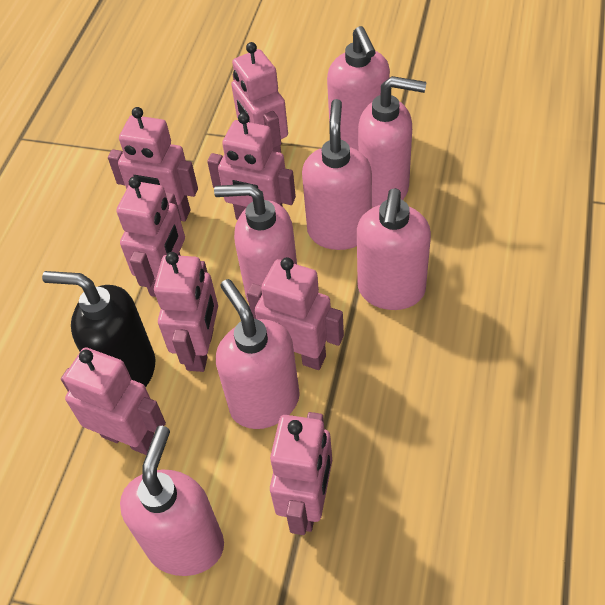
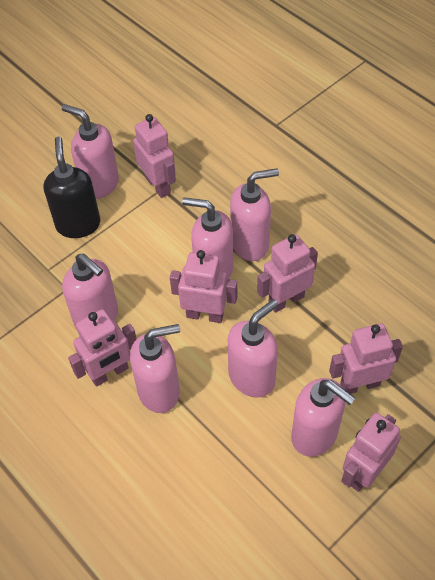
pink robot: 8 -> 6

